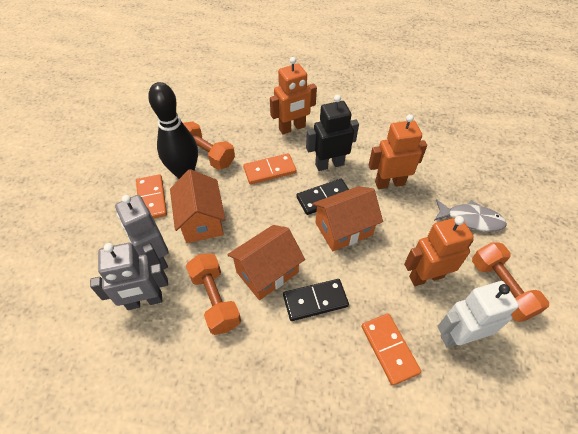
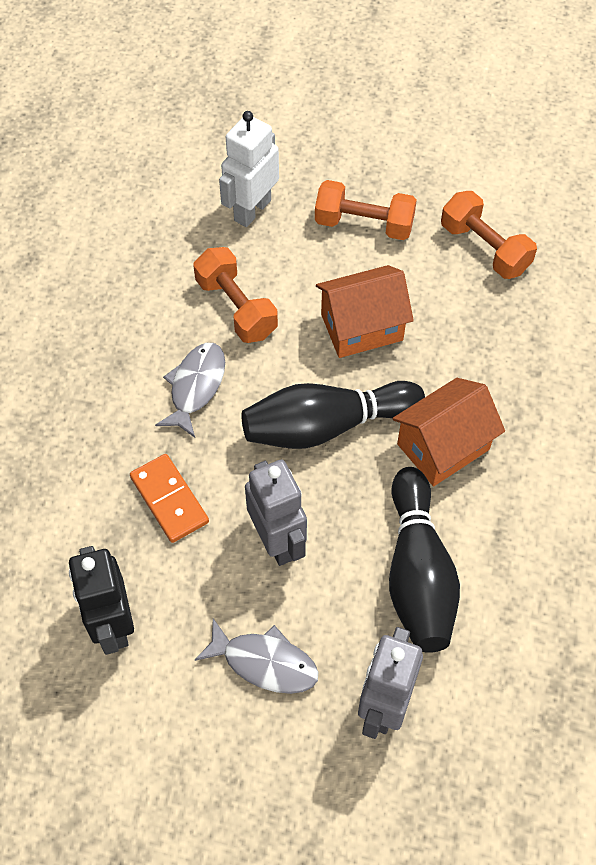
black bowling pin: 1 -> 2
black domino: 2 -> 0
grey fish: 1 -> 2
orange domino: 3 -> 1
orange house: 3 -> 2
orange robot: 3 -> 0

